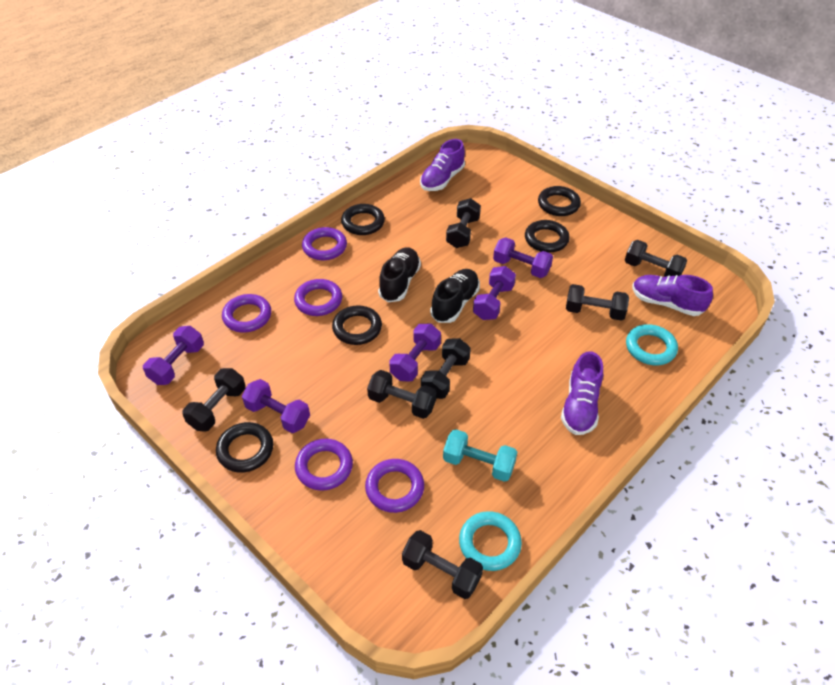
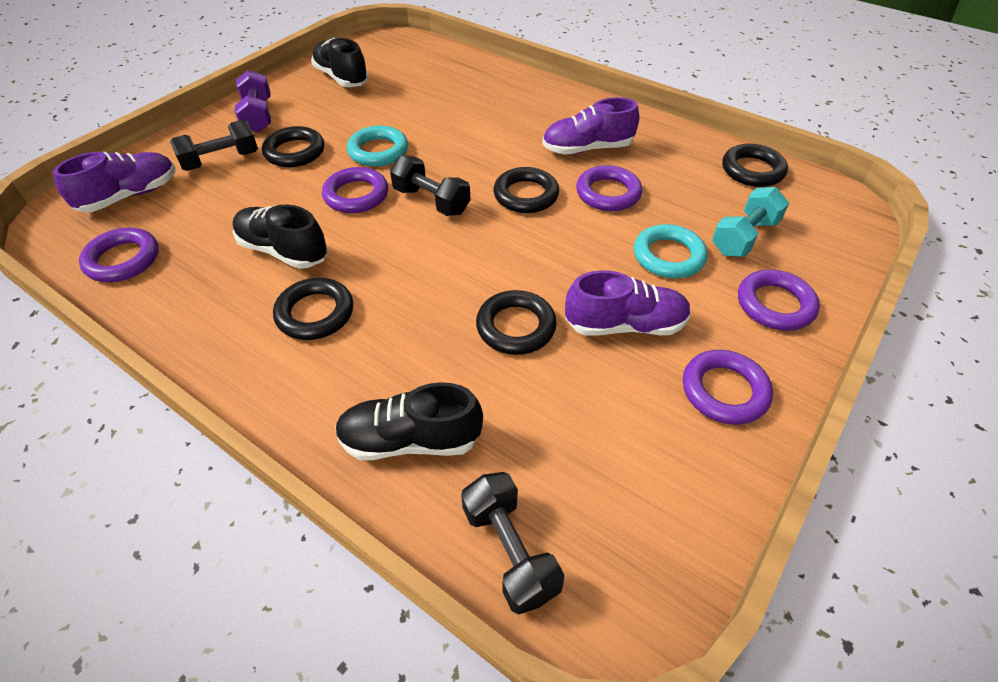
black dumbbell: 7 -> 3
black shoe: 2 -> 3
purple dumbbell: 5 -> 1

